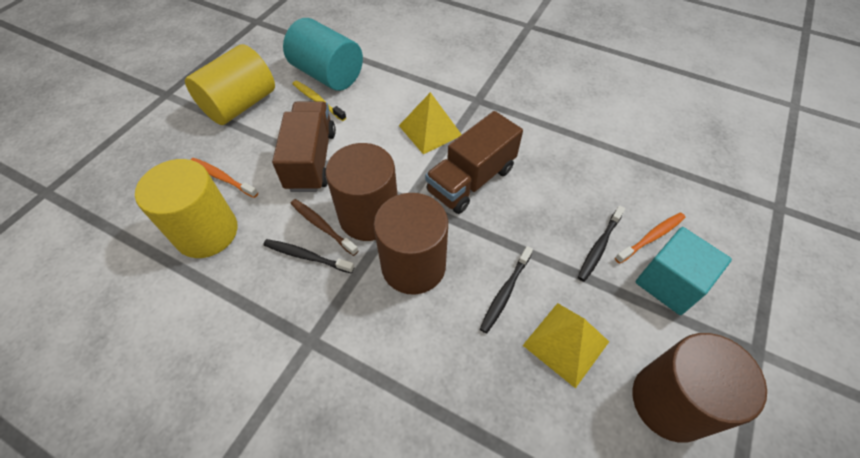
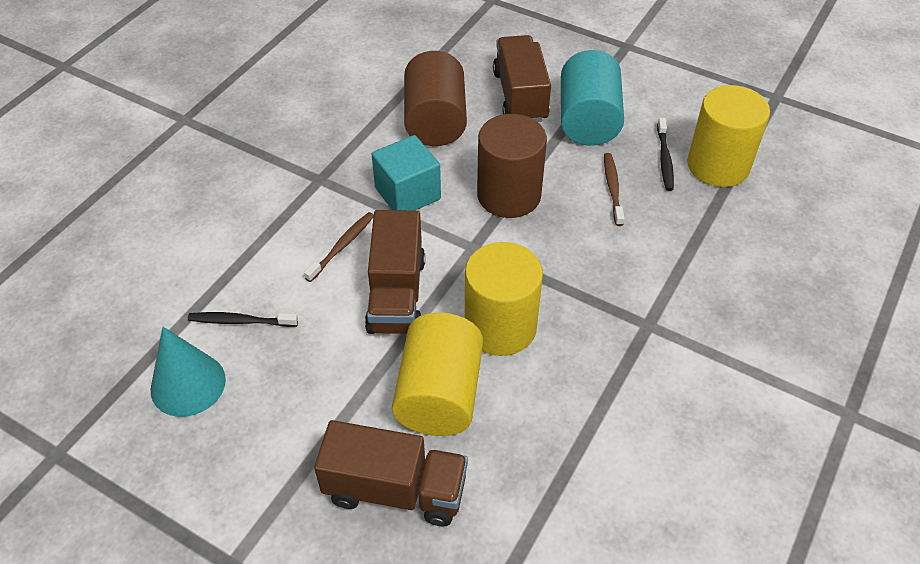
black toothbrush: 3 -> 2
brown cylinder: 3 -> 2
brown toothbrush: 1 -> 2
brown truck: 2 -> 3
orange toothbrush: 2 -> 0
turquoise cone: 0 -> 1
yellow cylinder: 2 -> 3
yellow pyramid: 2 -> 0
yellow toothbrush: 1 -> 0

